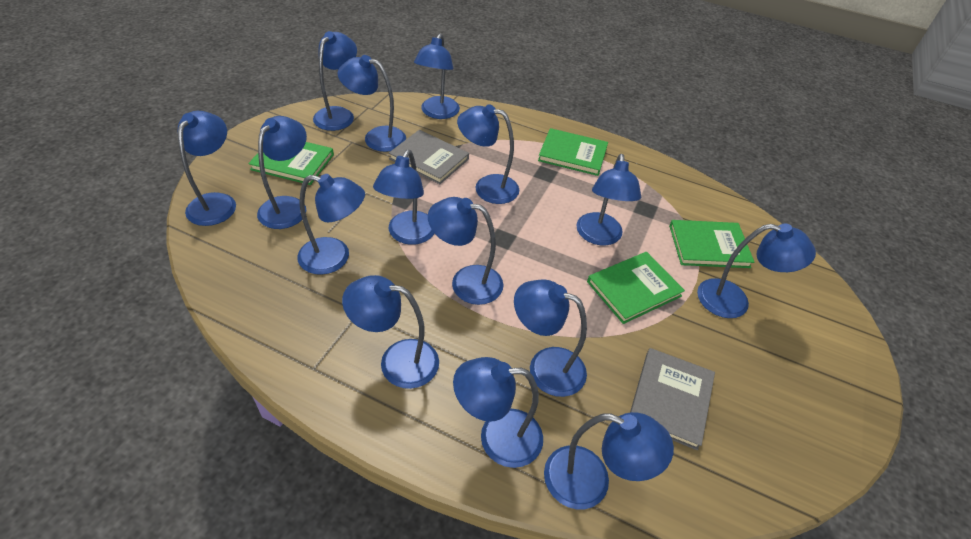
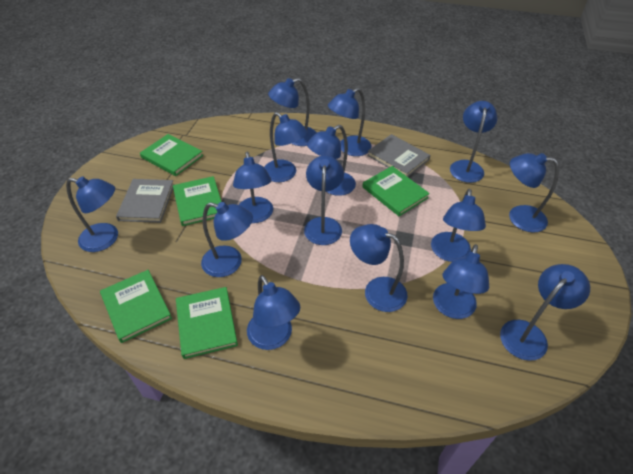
green book: 4 -> 5

